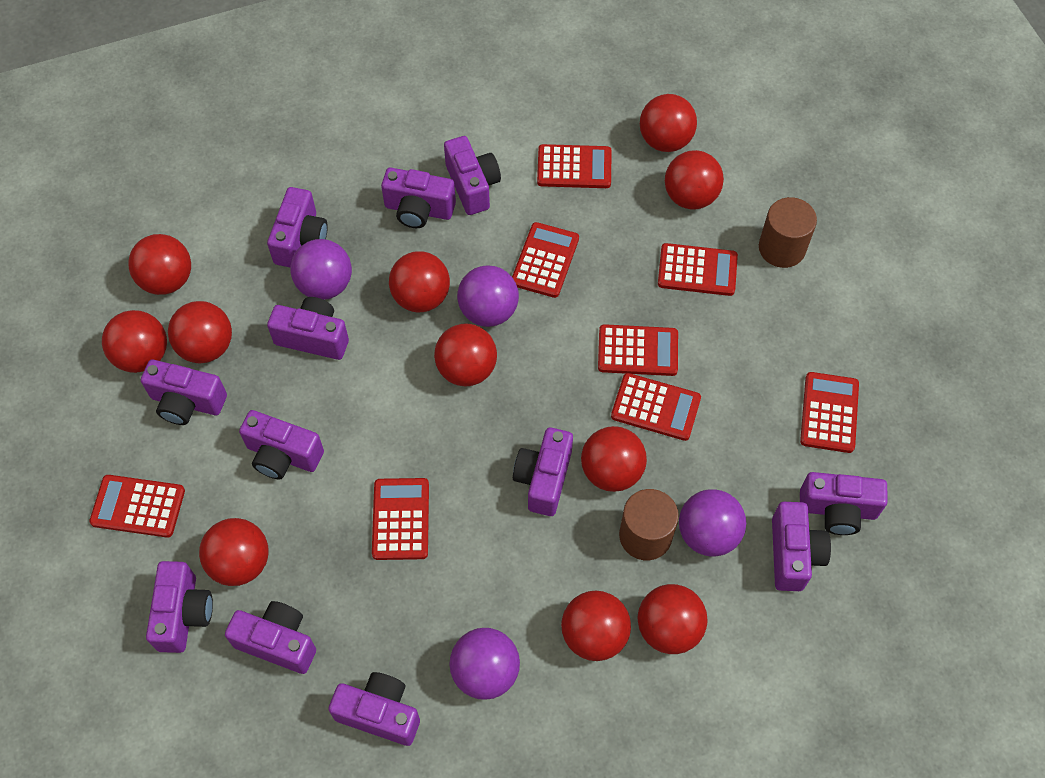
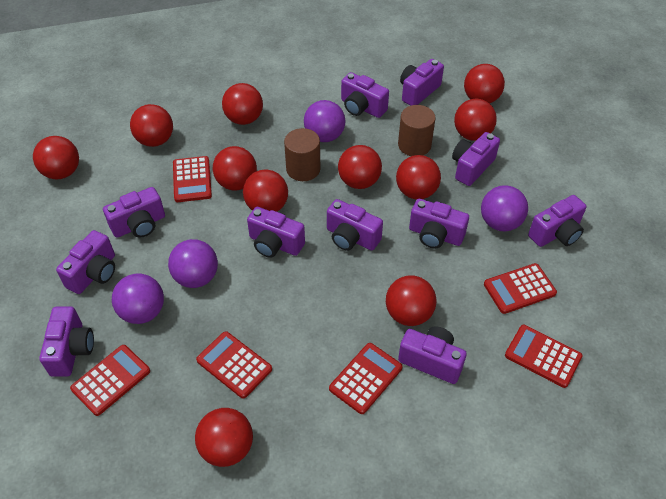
purple camera: 12 -> 11
red calculator: 8 -> 6

